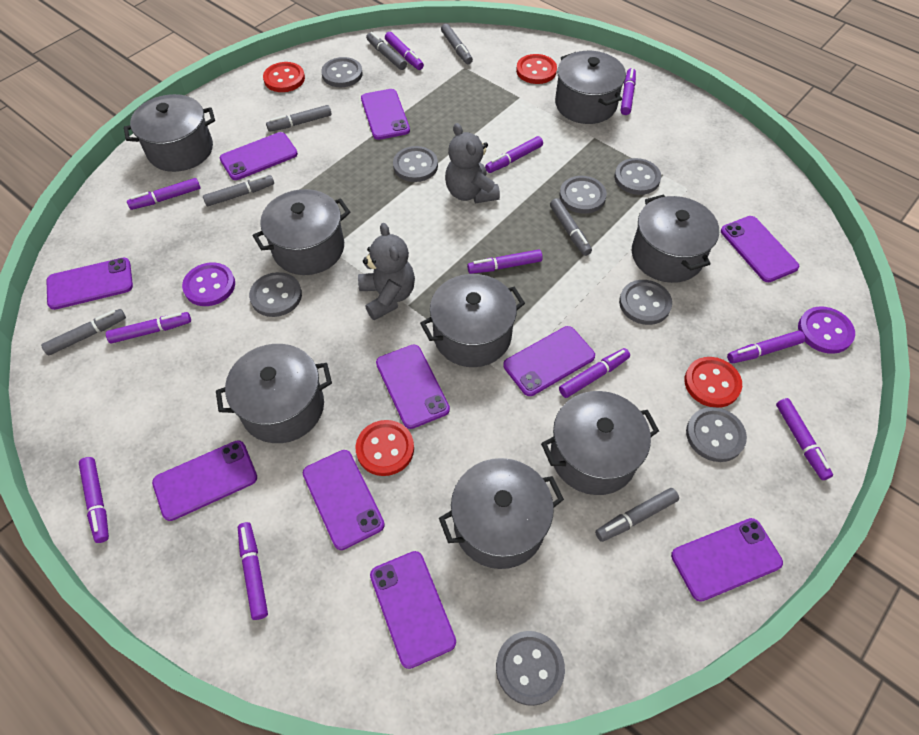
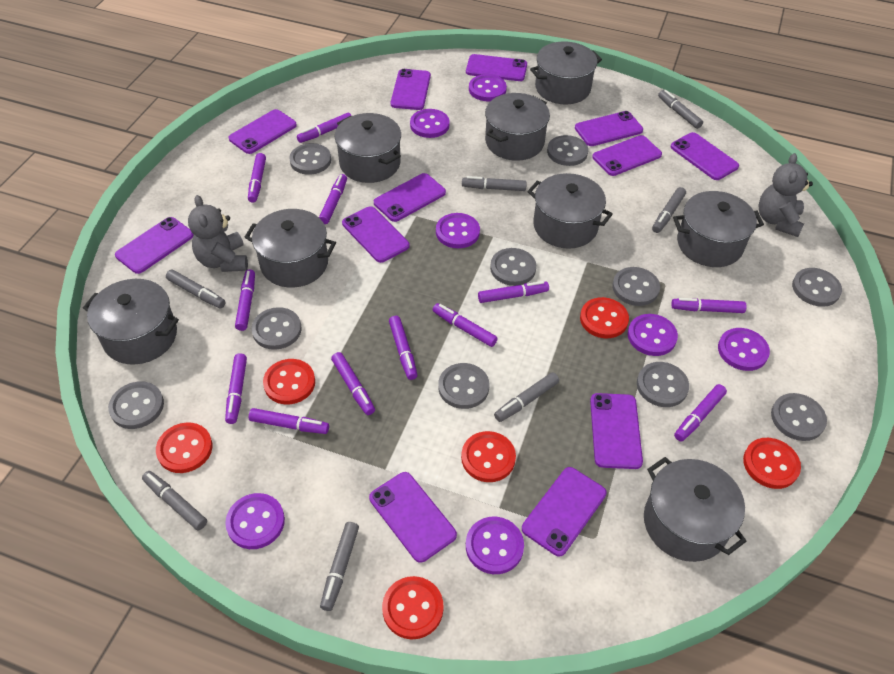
grey button: 8 -> 10
purple button: 2 -> 7
purple marker: 11 -> 12
purple phone: 10 -> 12
red button: 4 -> 6

